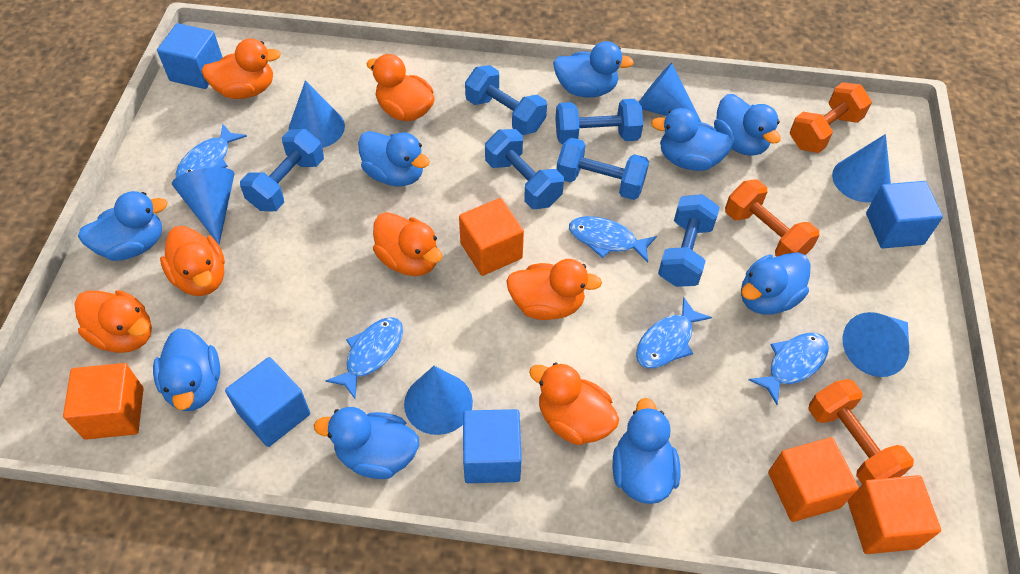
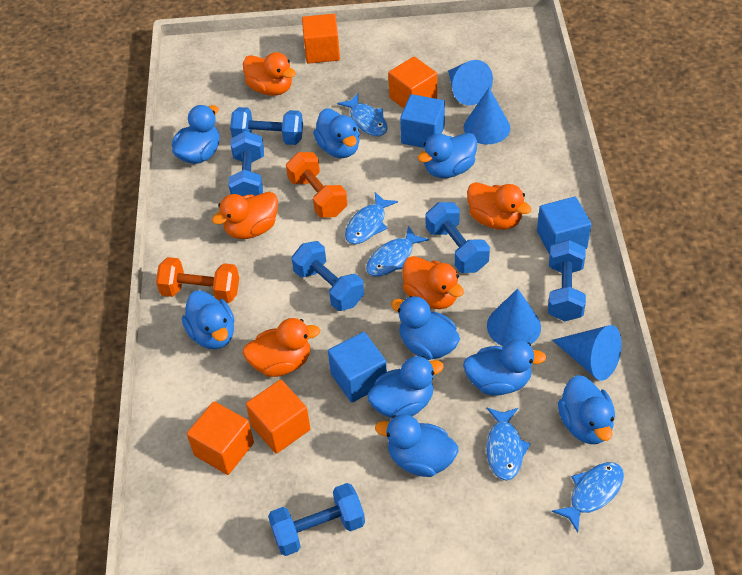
blue cone: 6 -> 4
blue cube: 4 -> 3
orange duck: 7 -> 5
orange dumbbell: 3 -> 2

